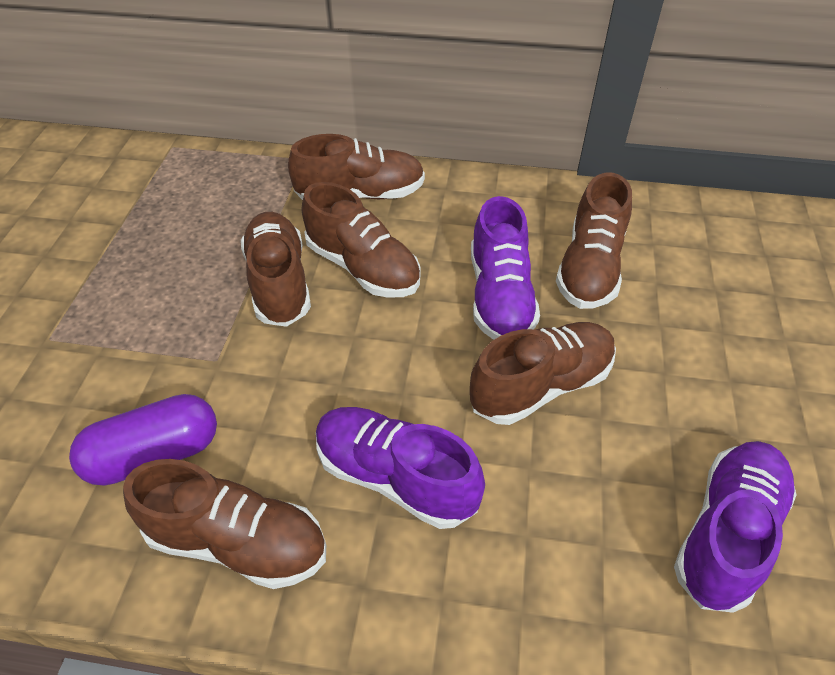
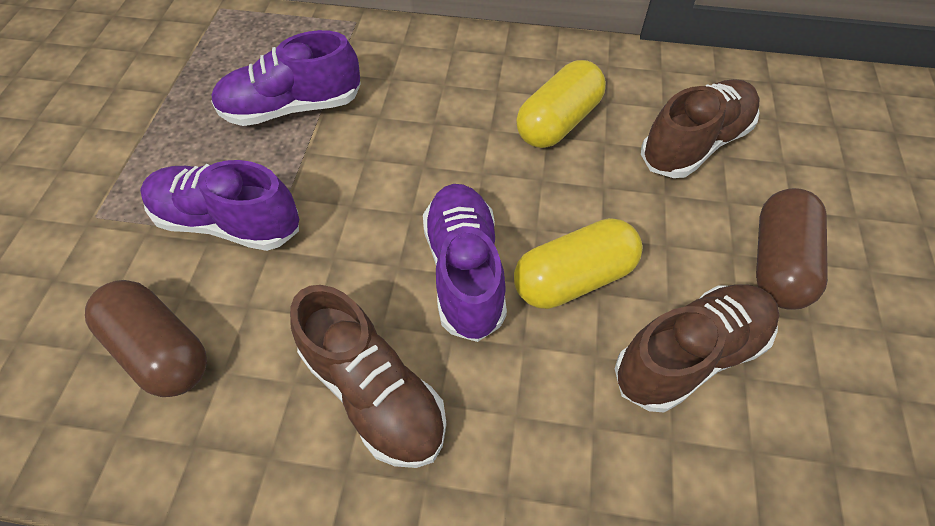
brown capsule: 0 -> 2
brown shoe: 6 -> 3
purple capsule: 1 -> 0
yellow capsule: 0 -> 2

